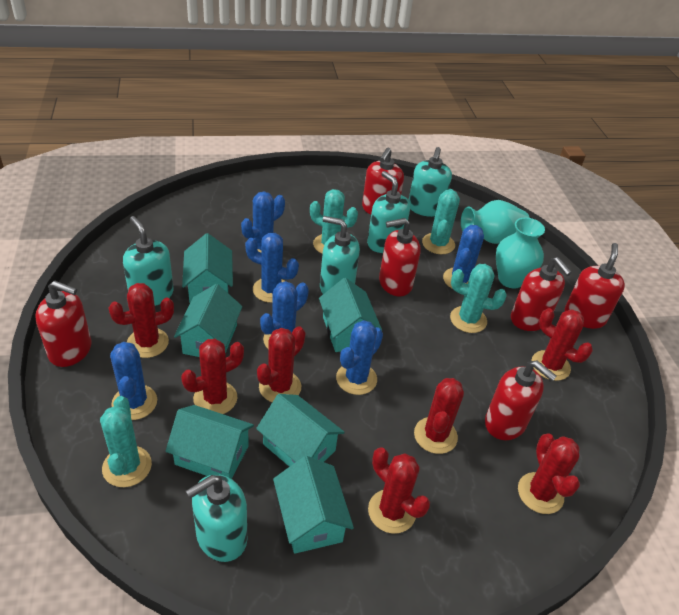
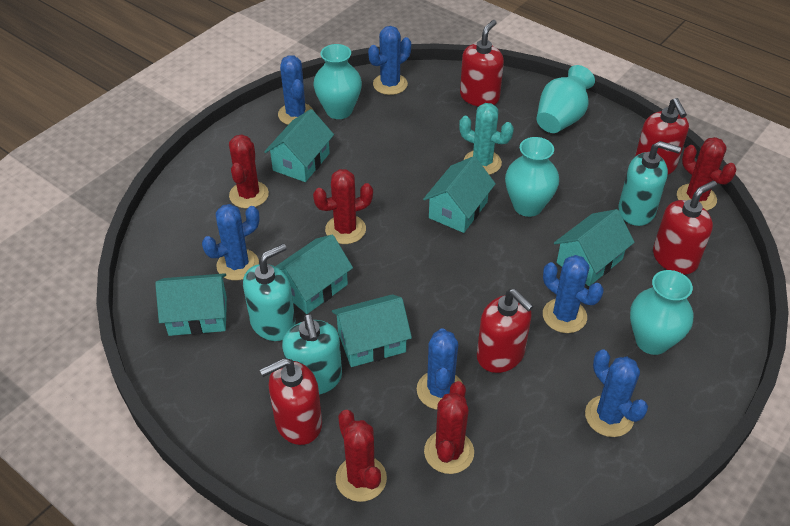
red cactus: 7 -> 5
red soap dispenser: 6 -> 5
turquoise cactus: 4 -> 1
turquoise soap dispenser: 5 -> 3
turquoise vase: 2 -> 4

